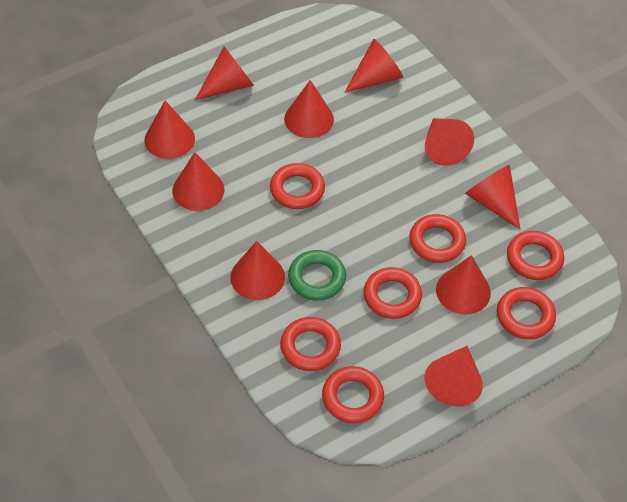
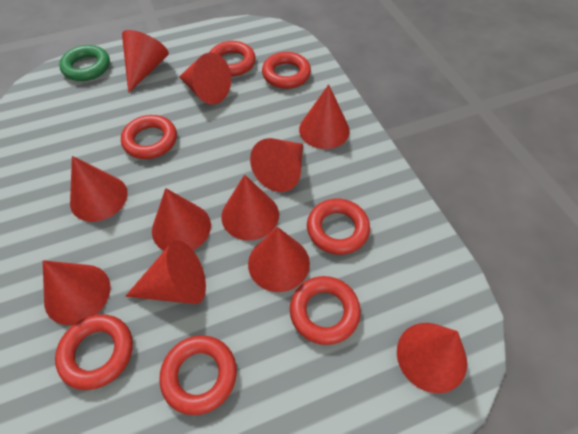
red cone: 10 -> 11

